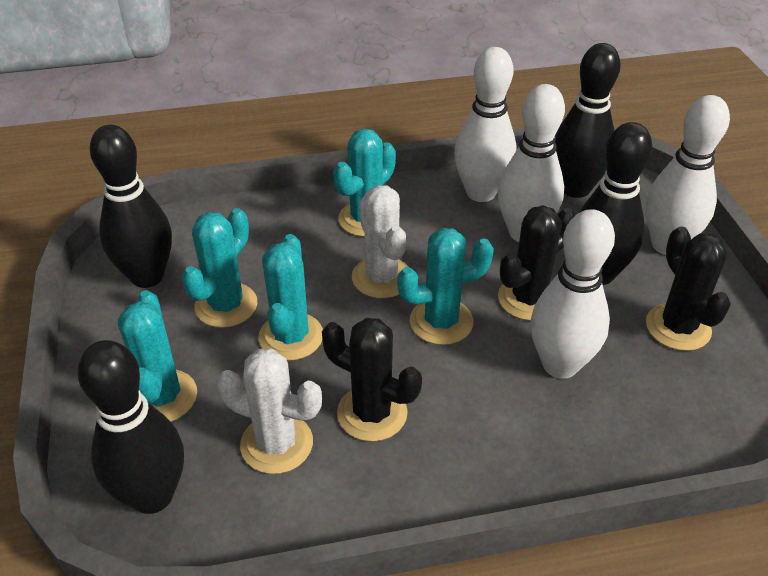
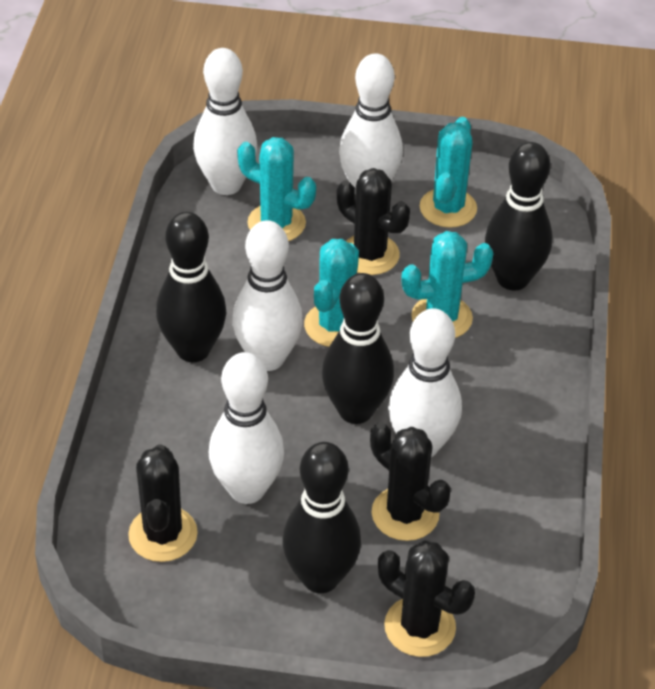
black cactus: 3 -> 4
turquoise cactus: 5 -> 4
white bowling pin: 4 -> 5
white cactus: 2 -> 0

